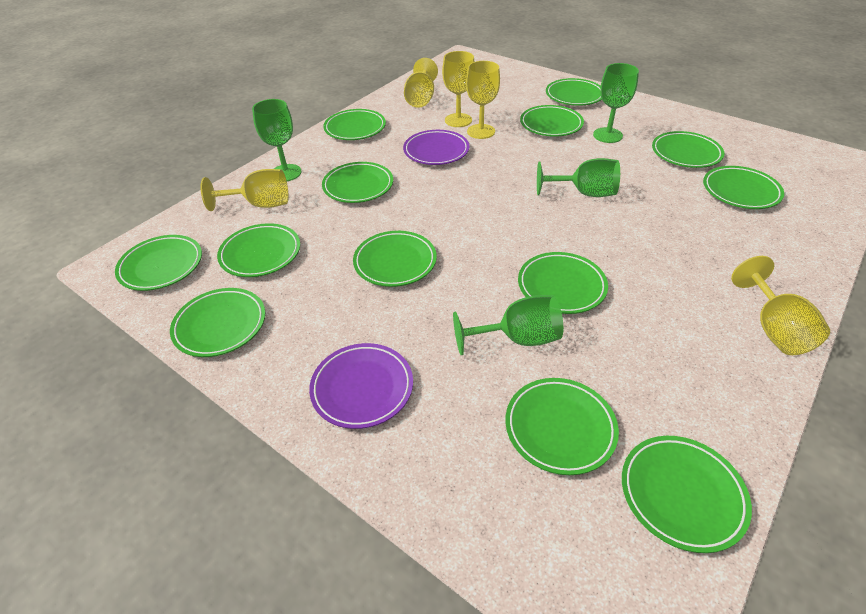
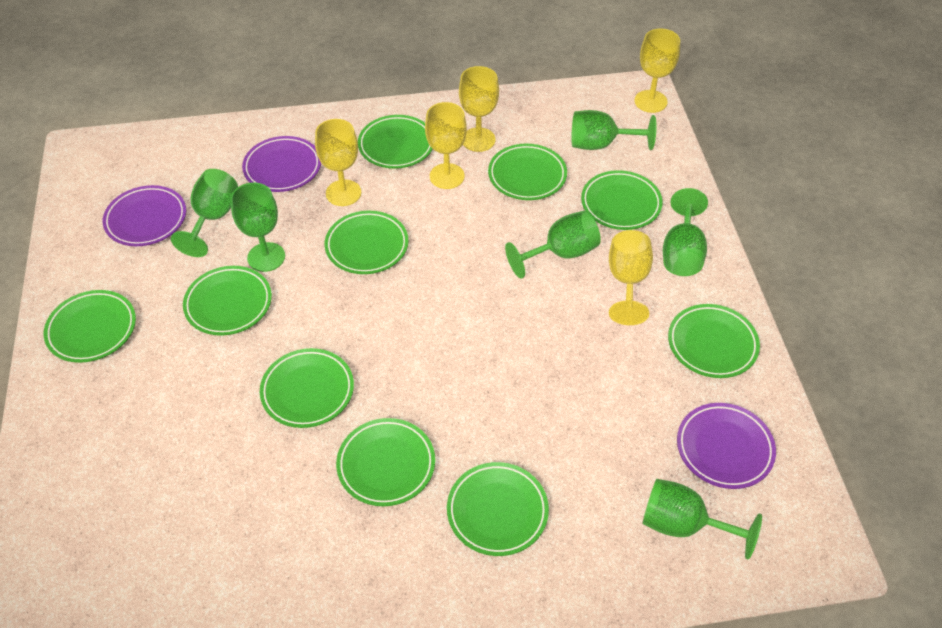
green goblet: 4 -> 6
green plate: 13 -> 10
purple plate: 2 -> 3

